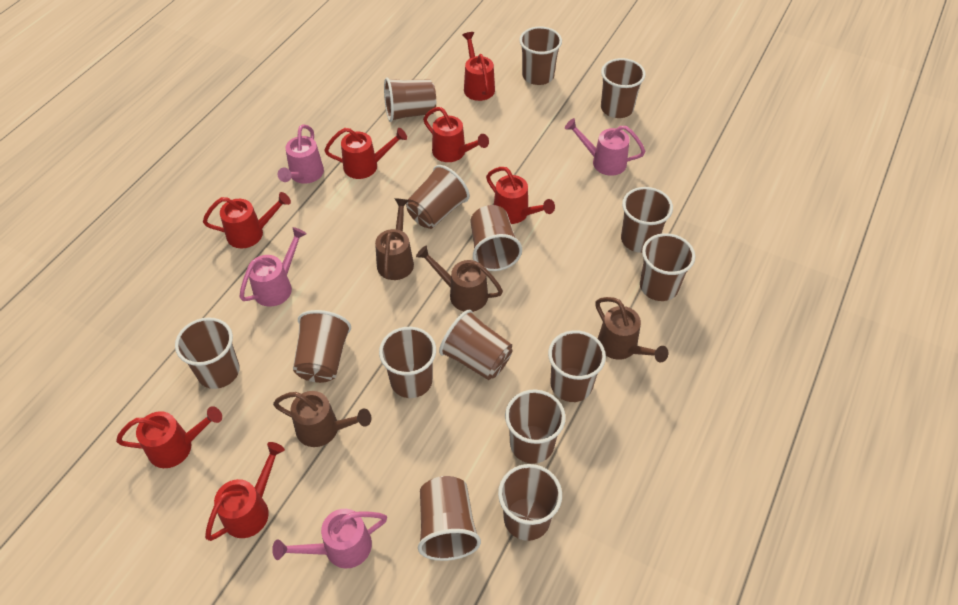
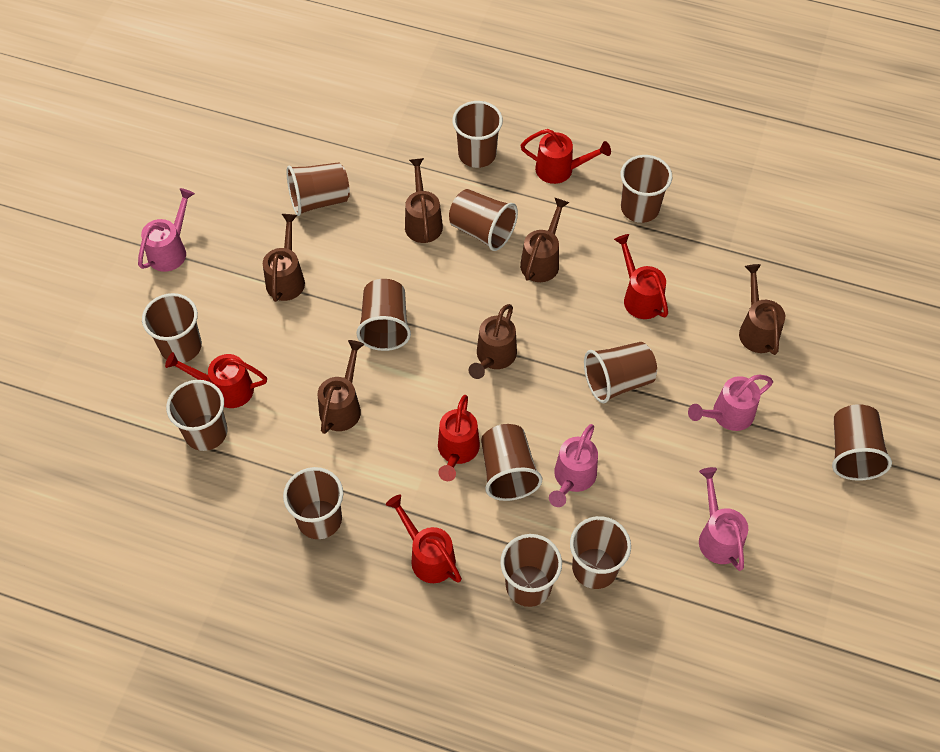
brown cup: 15 -> 13
brown watering can: 4 -> 6
red watering can: 7 -> 5

